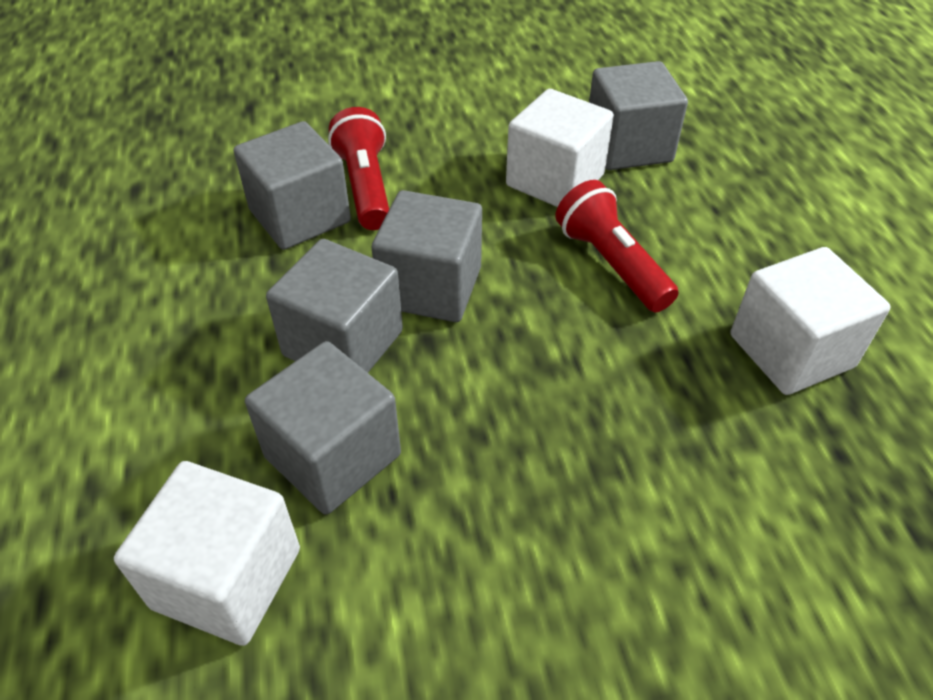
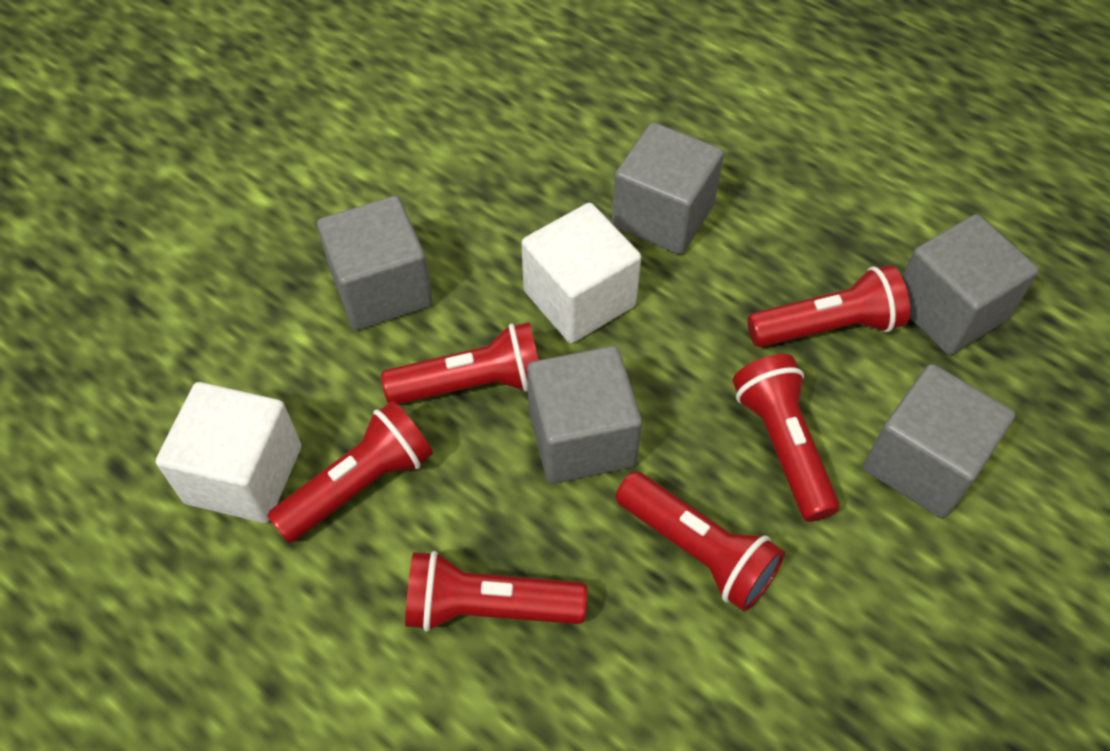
red flashlight: 2 -> 6
white cube: 3 -> 2

